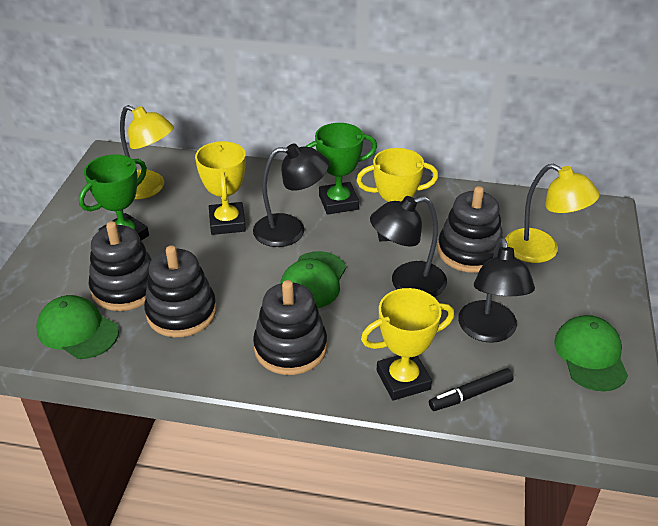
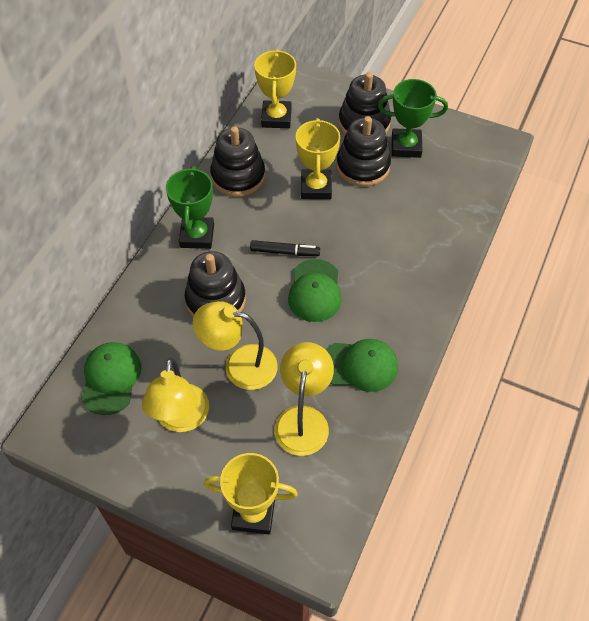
black lamp: 3 -> 0
yellow lamp: 2 -> 3

